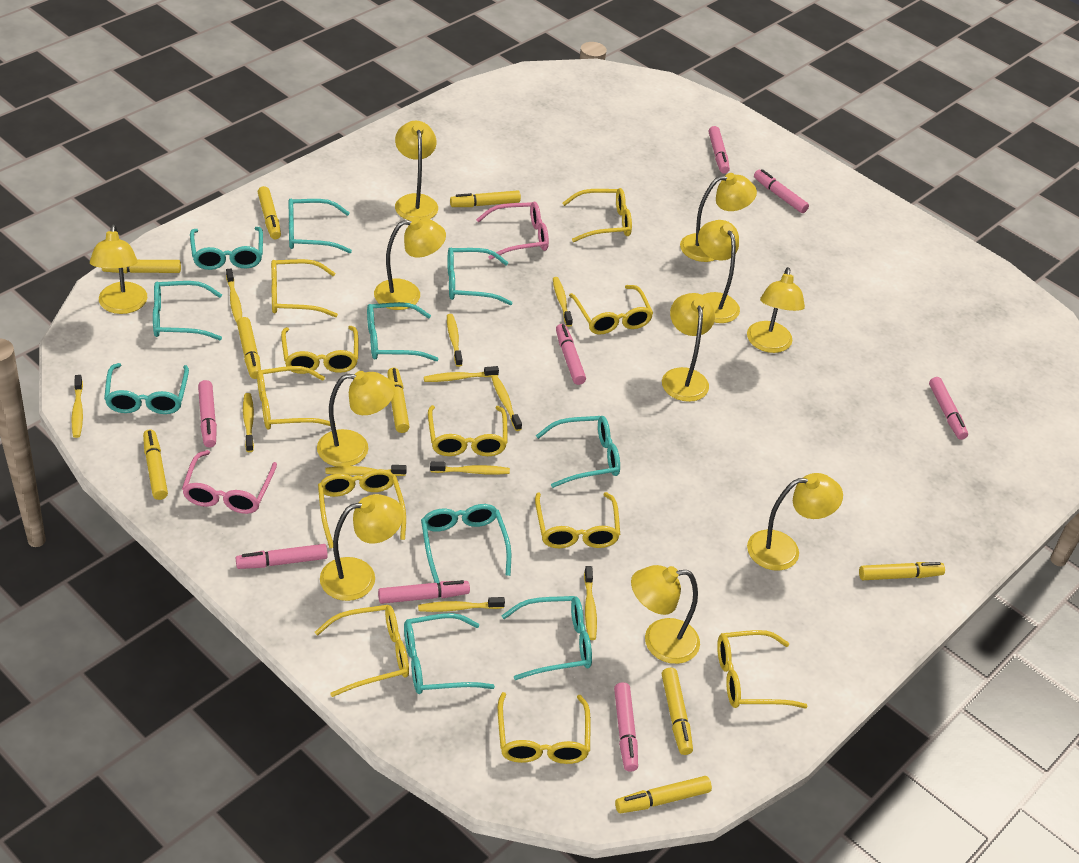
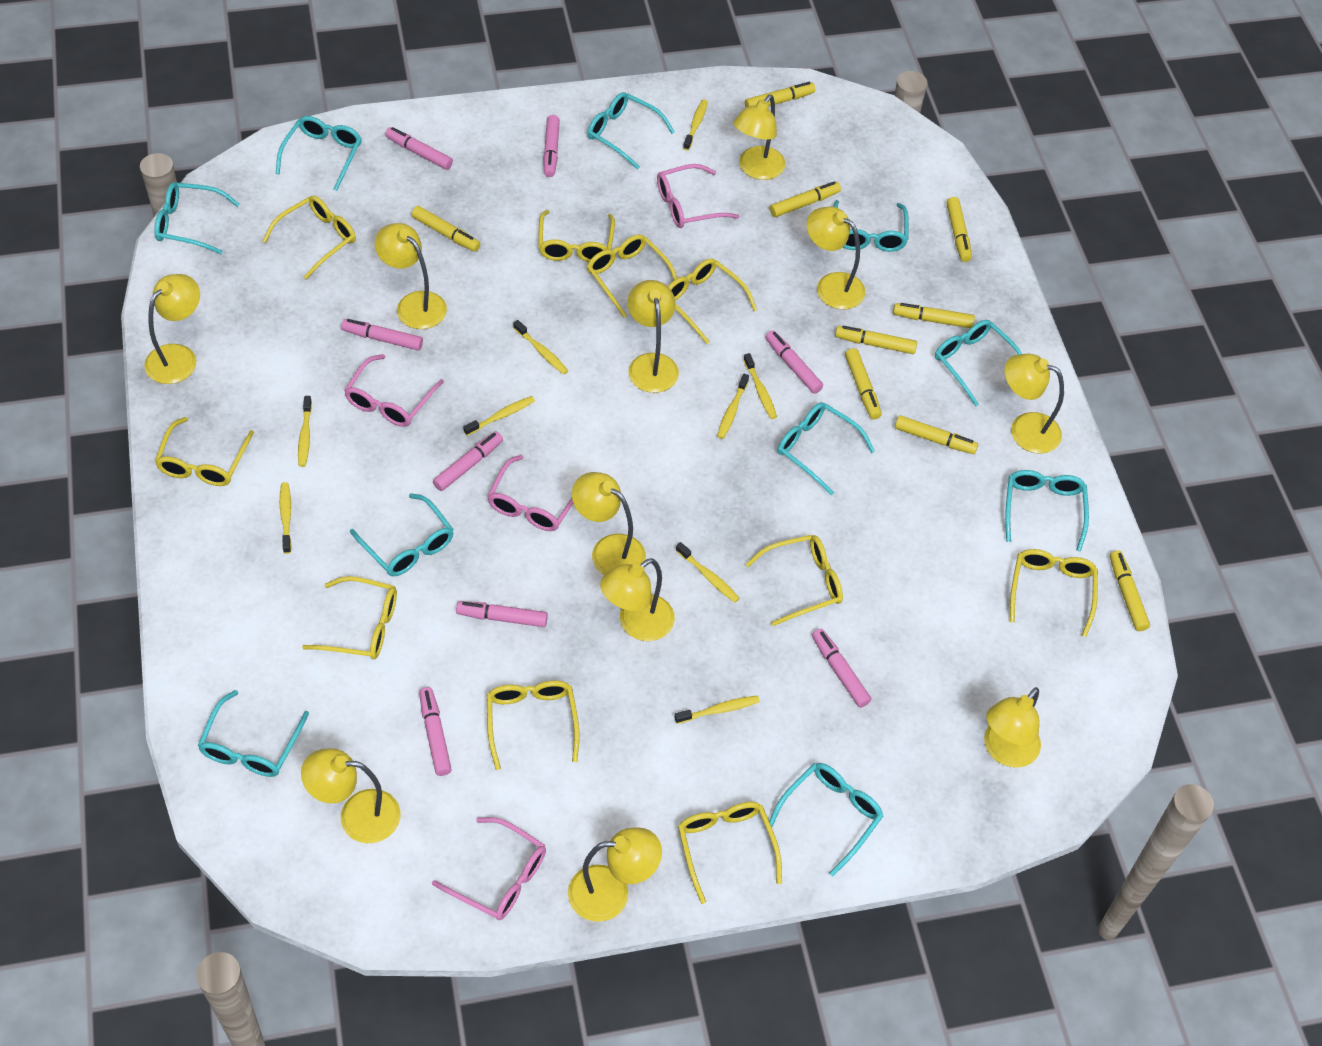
pink glasses: 2 -> 4
yellow glasses: 11 -> 10
yellow toothbrush: 11 -> 9

